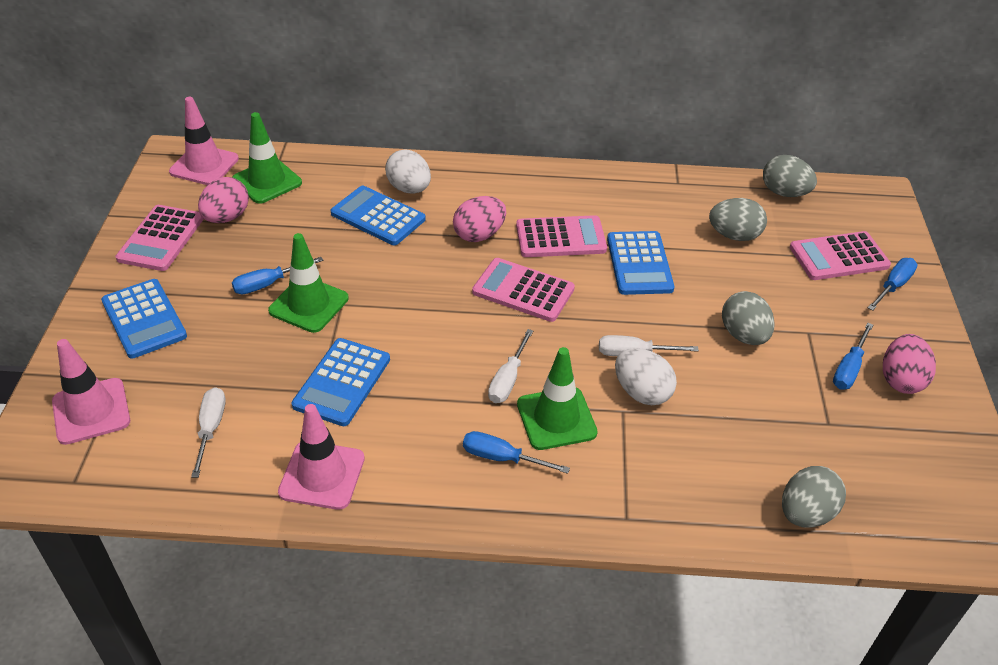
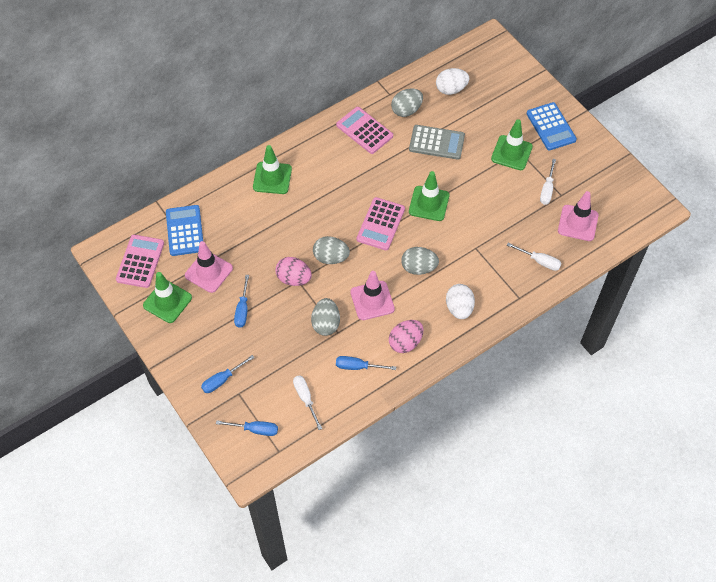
blue calculator: 4 -> 2
green traffic cone: 3 -> 4
grey calculator: 0 -> 1
pink calculator: 4 -> 3
pink egg: 3 -> 2

